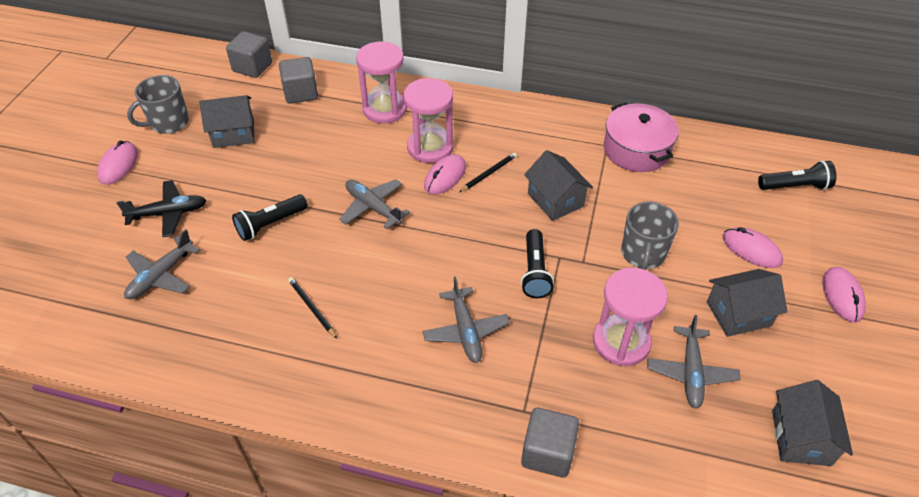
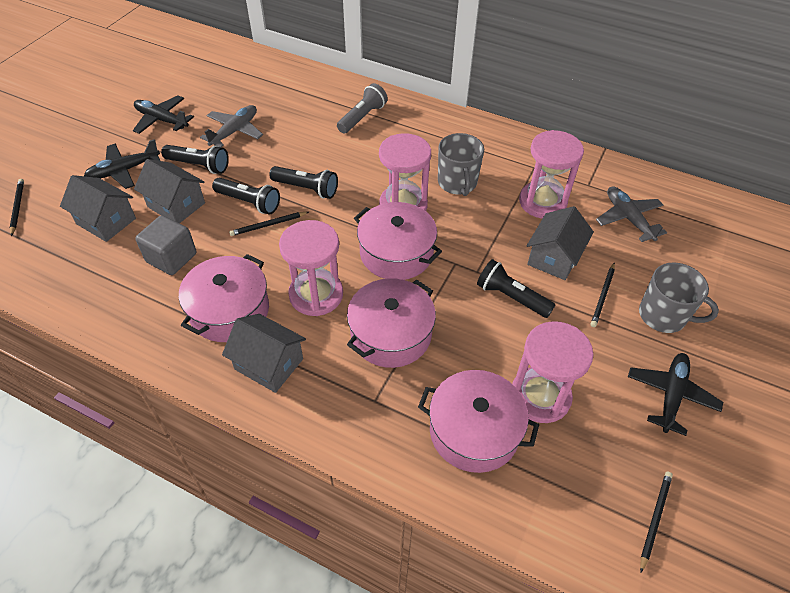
black flashlight: 3 -> 4
black pencil: 2 -> 4
black plane: 1 -> 3
grey cube: 3 -> 1
grey flashlight: 0 -> 1
grey plane: 4 -> 2
pink hourglass: 3 -> 4
pink mouse: 4 -> 0
pink pot: 1 -> 4

